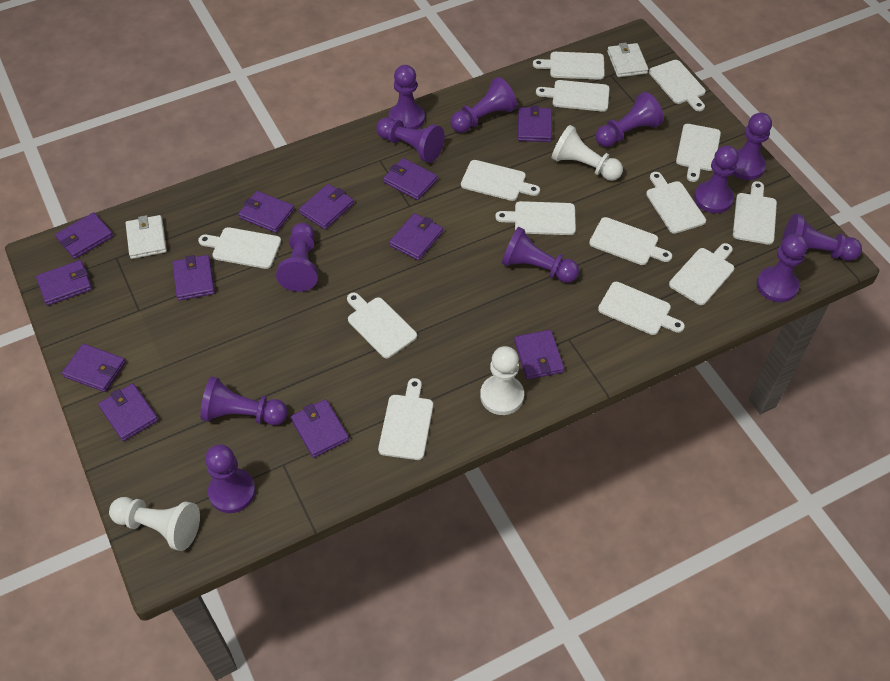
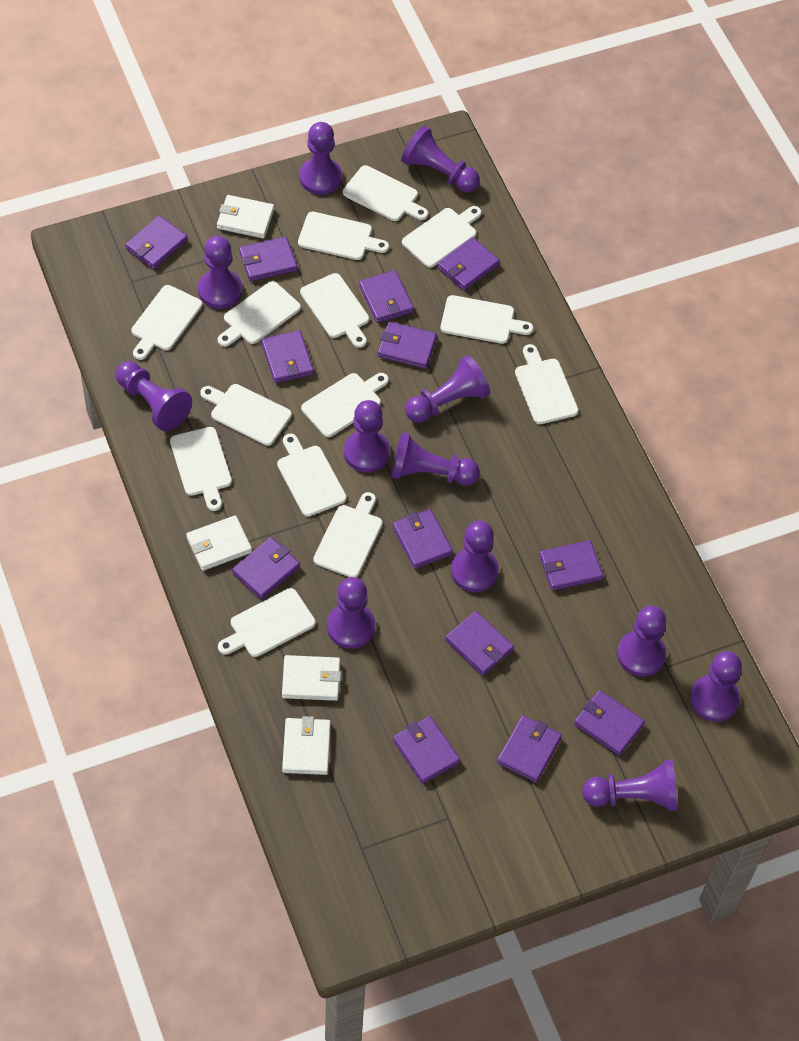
purple wallet: 12 -> 13
white pawn: 3 -> 0
white wallet: 2 -> 4

